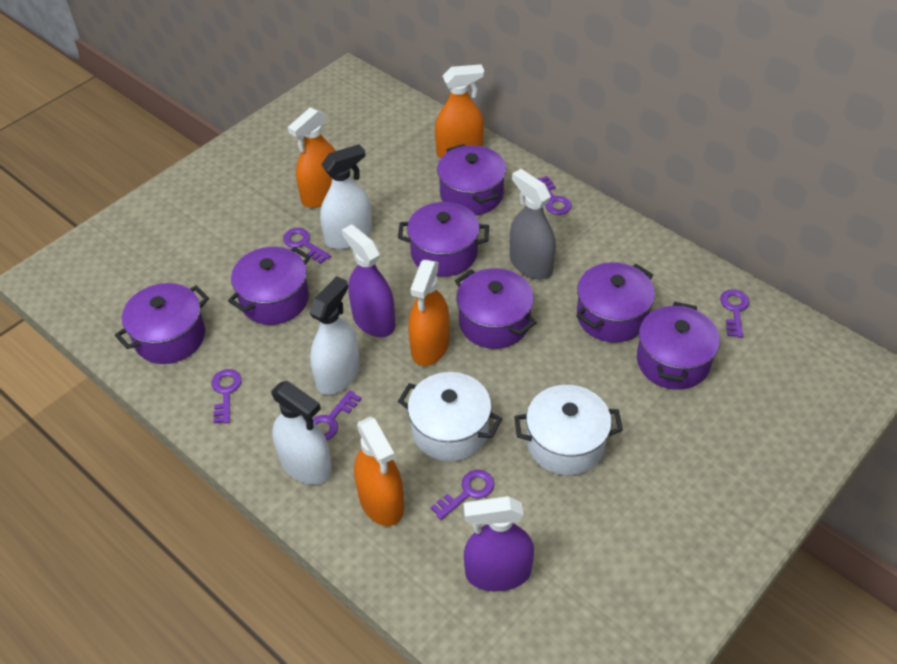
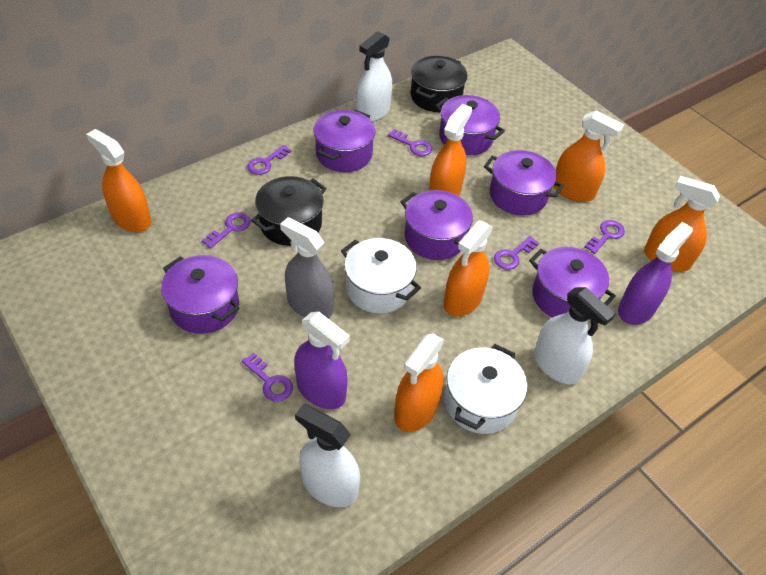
black pot: 0 -> 2
orange spray bottle: 4 -> 6
purple pot: 7 -> 6

